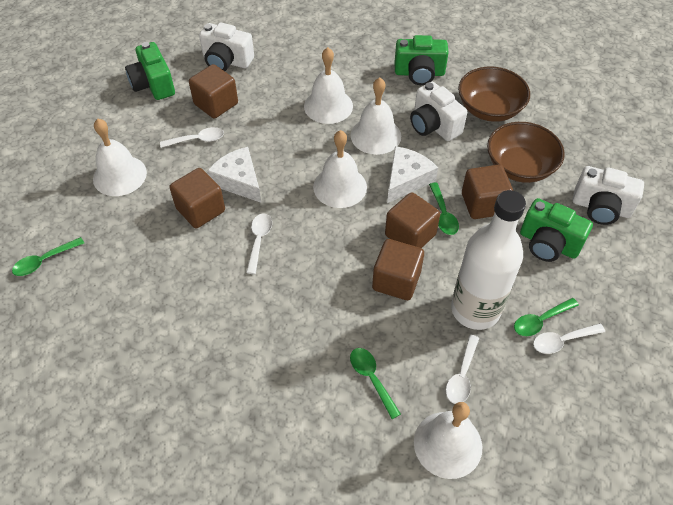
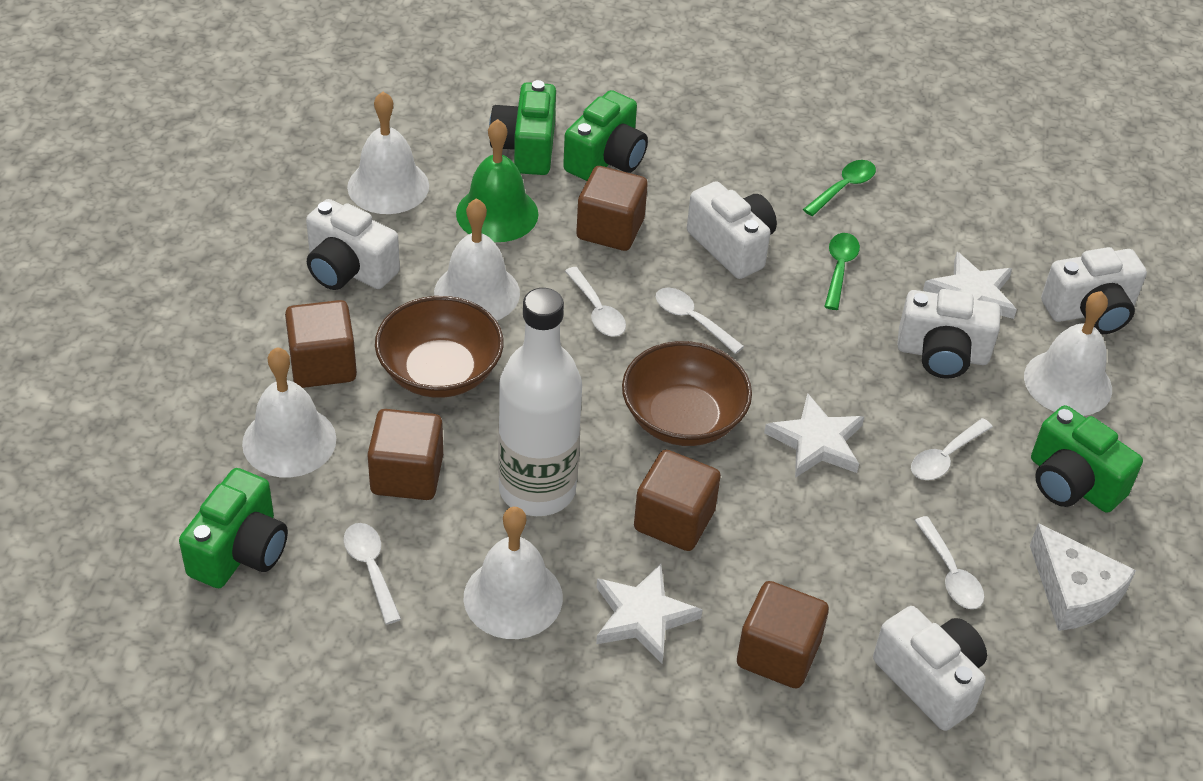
green bell: 0 -> 1
green camera: 3 -> 4
green spoon: 4 -> 2
white camera: 3 -> 5
white cheese: 2 -> 1
white spoon: 4 -> 5
white star: 0 -> 3

